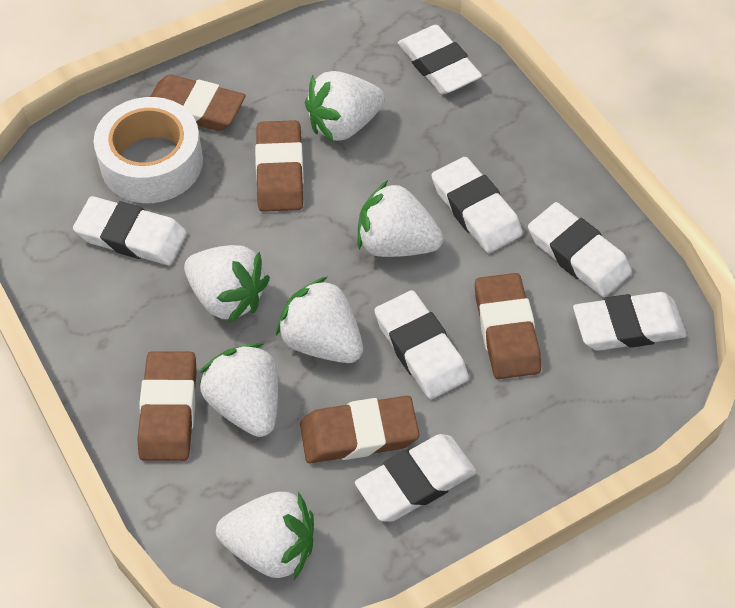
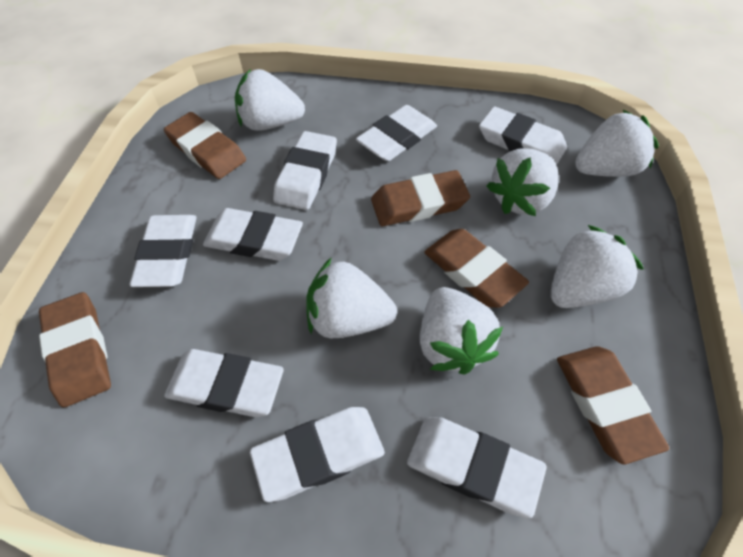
white eraser: 7 -> 8
white tape: 1 -> 0

